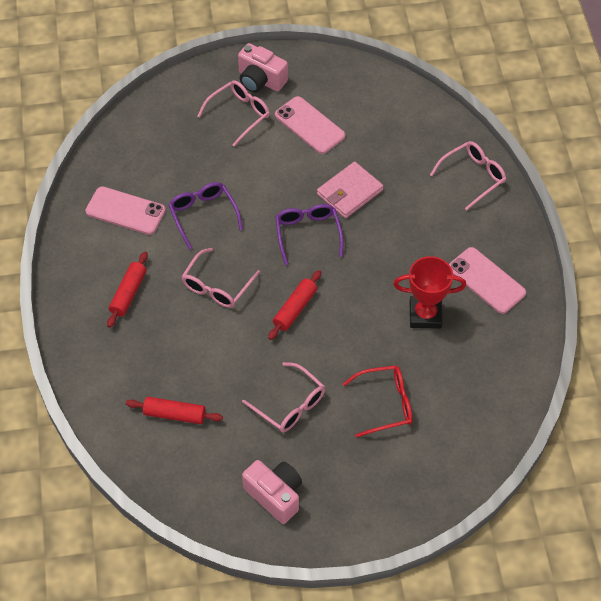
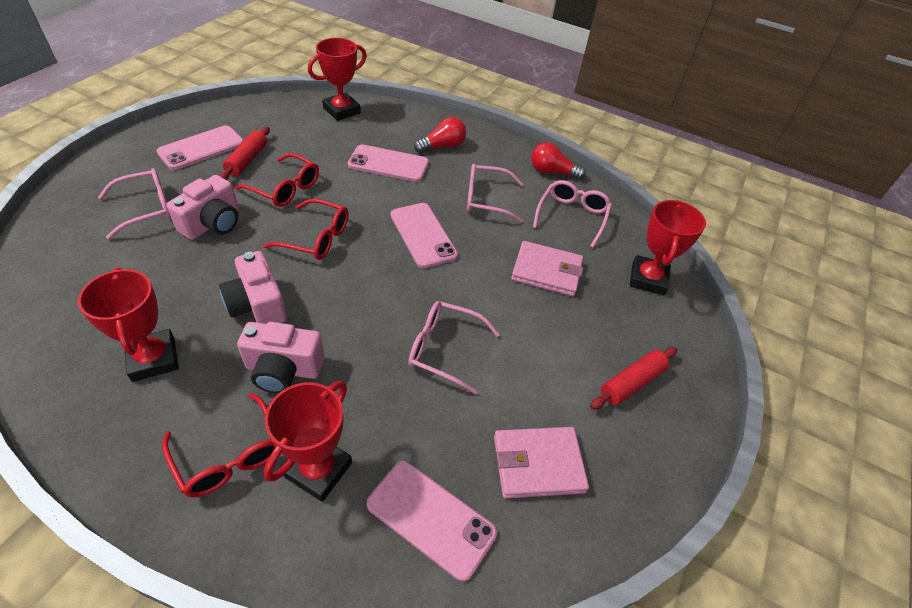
pink camera: 2 -> 3
pink phone: 3 -> 4
pink wallet: 1 -> 2
purple glasses: 2 -> 0
red glasses: 1 -> 3
red light bulb: 0 -> 2
red rolling pin: 3 -> 2
red trophy: 1 -> 4

